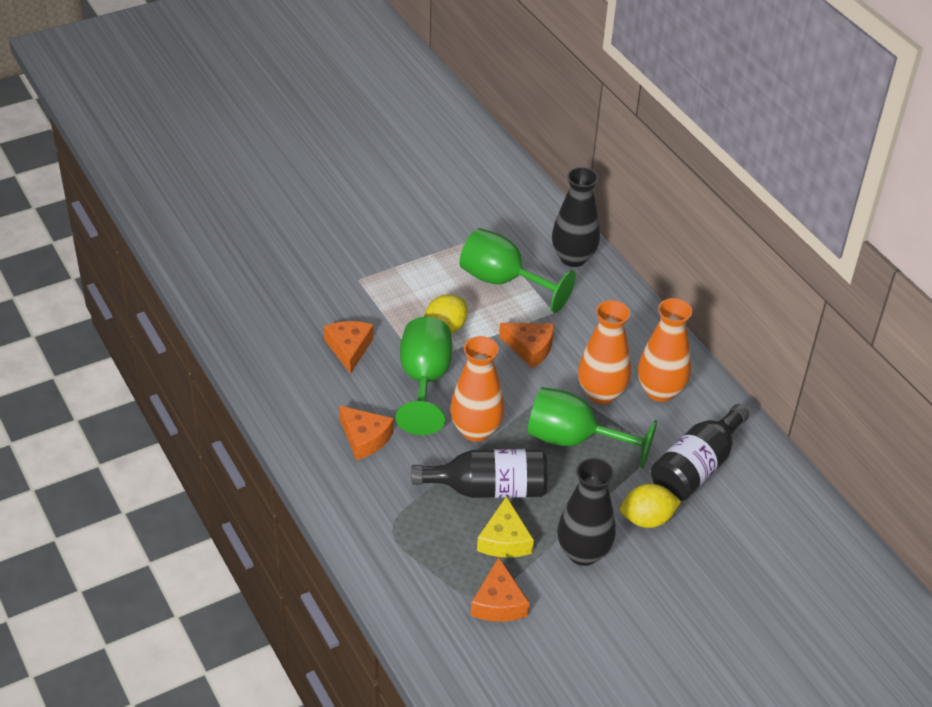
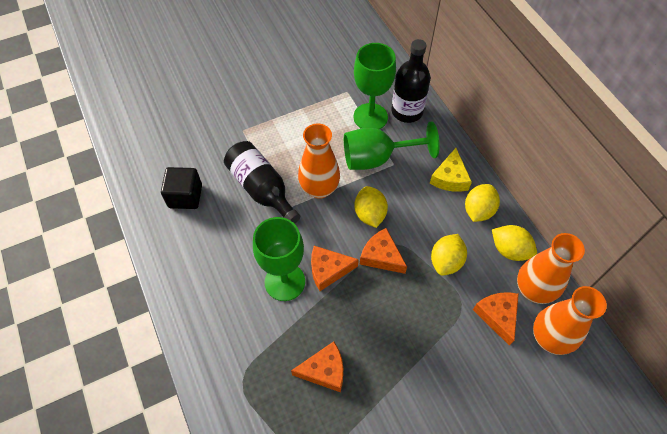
black cube: 0 -> 1
black vase: 2 -> 0
yellow lemon: 2 -> 4

